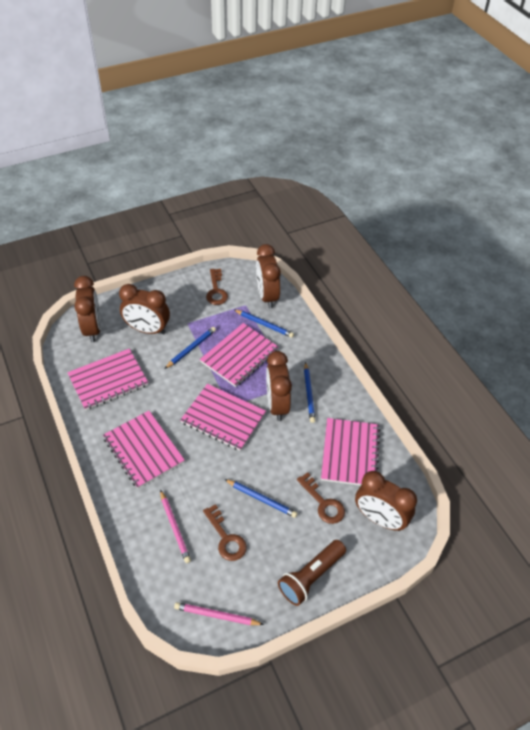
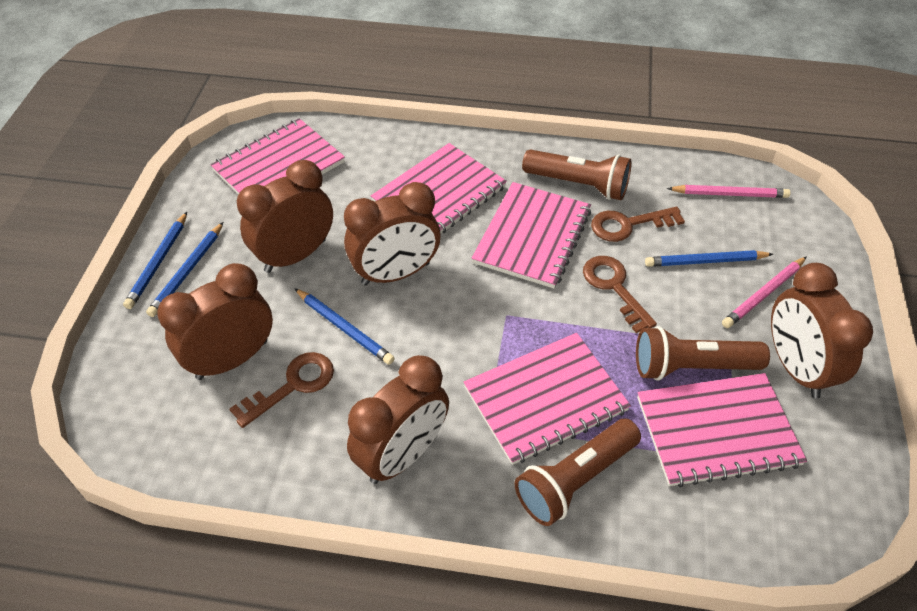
brown flashlight: 1 -> 3

